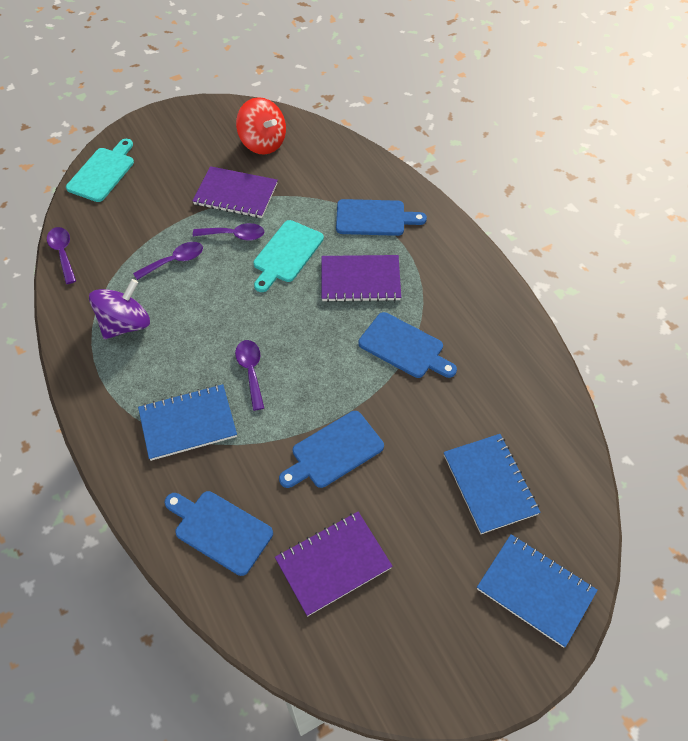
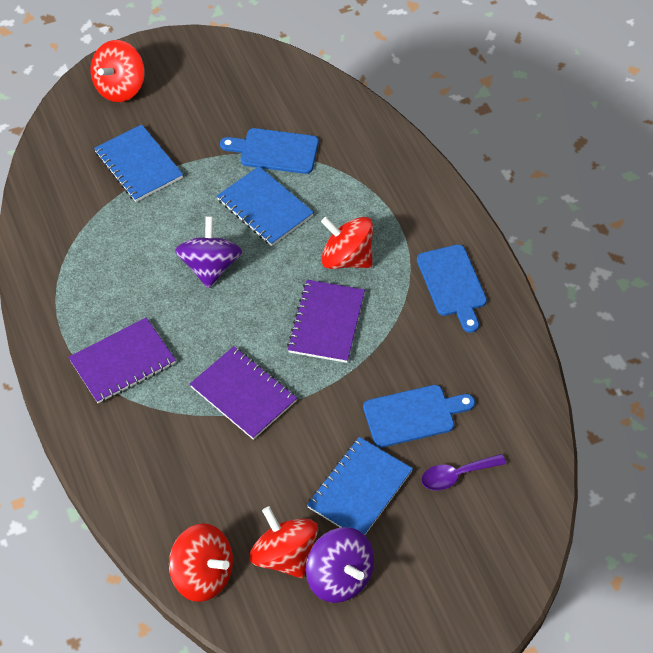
blue cutting board: 4 -> 3
purple spinning top: 1 -> 2
purple spoon: 4 -> 1
red spinning top: 1 -> 4
turquoise cutting board: 2 -> 0

